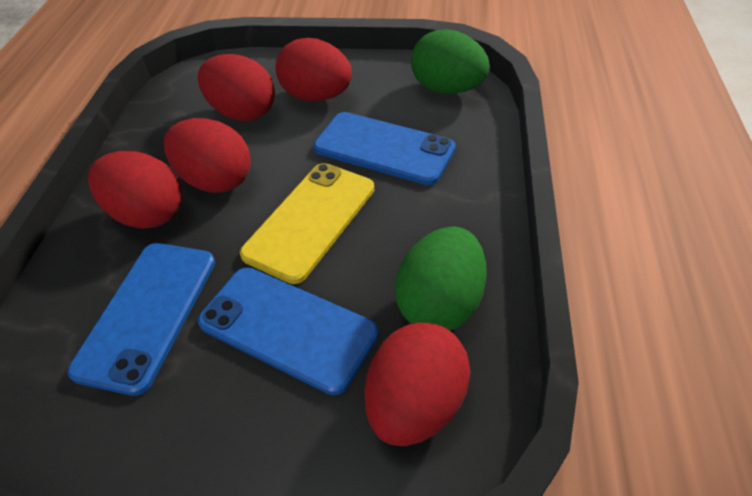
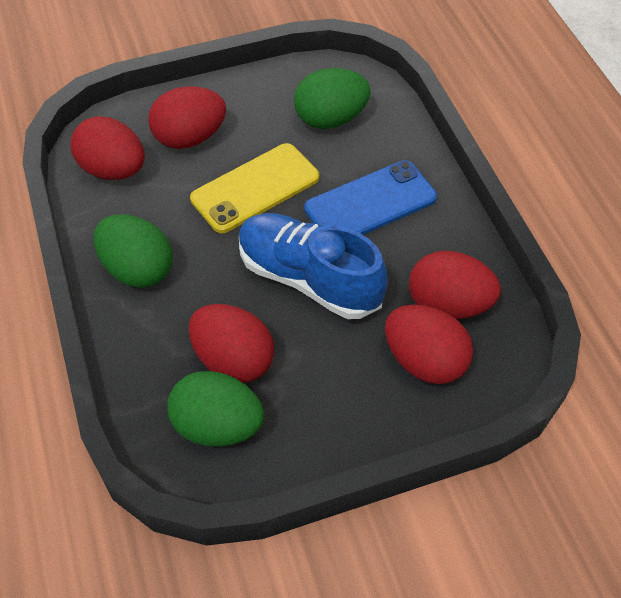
blue phone: 3 -> 1
blue shoe: 0 -> 1
green egg: 2 -> 3

